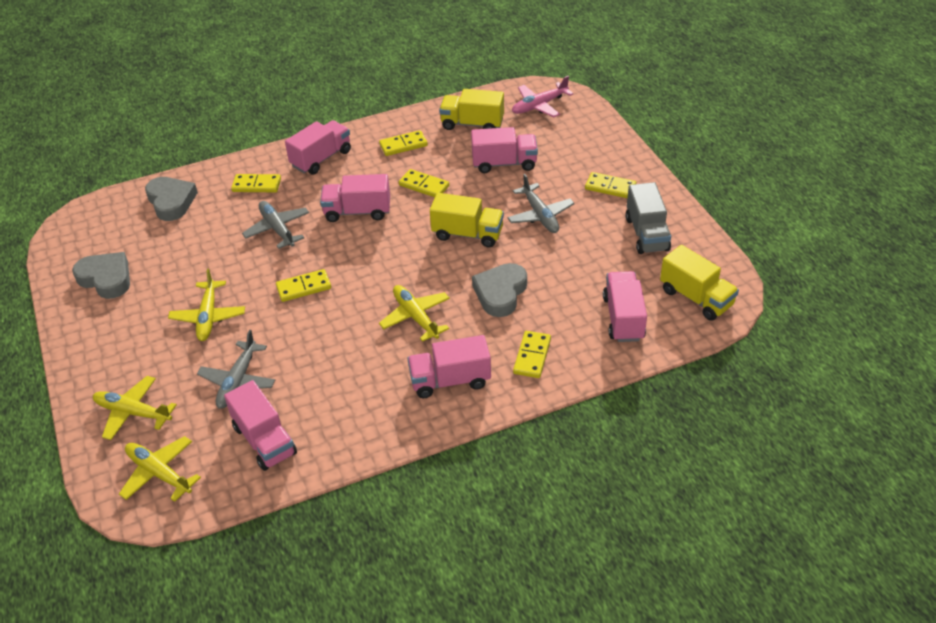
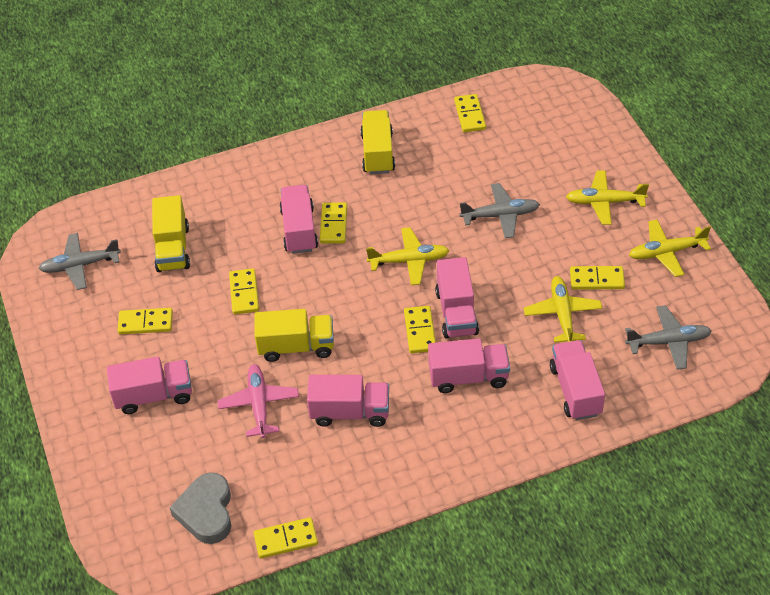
grey heart: 3 -> 1
grey truck: 1 -> 0
yellow domino: 6 -> 7

